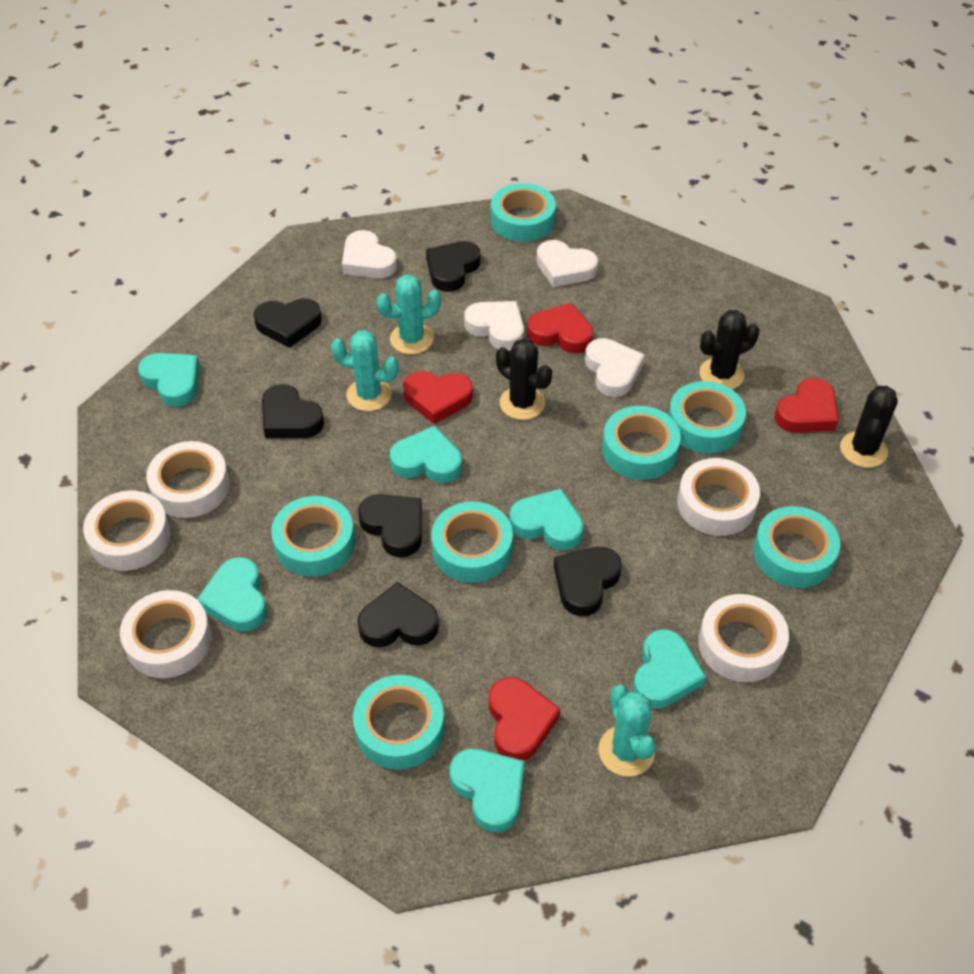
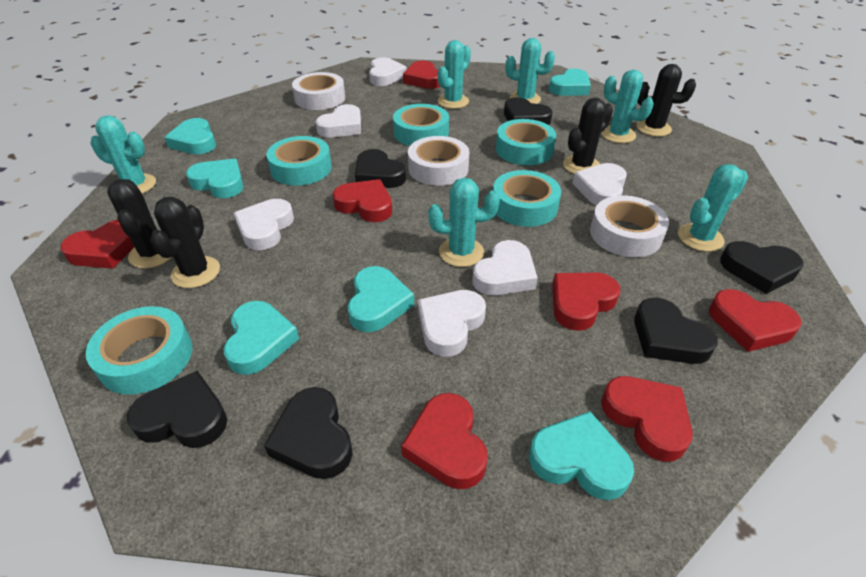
black cactus: 3 -> 4
red heart: 4 -> 7
turquoise cactus: 3 -> 6
turquoise tape: 7 -> 5
white heart: 4 -> 6
white tape: 5 -> 3

